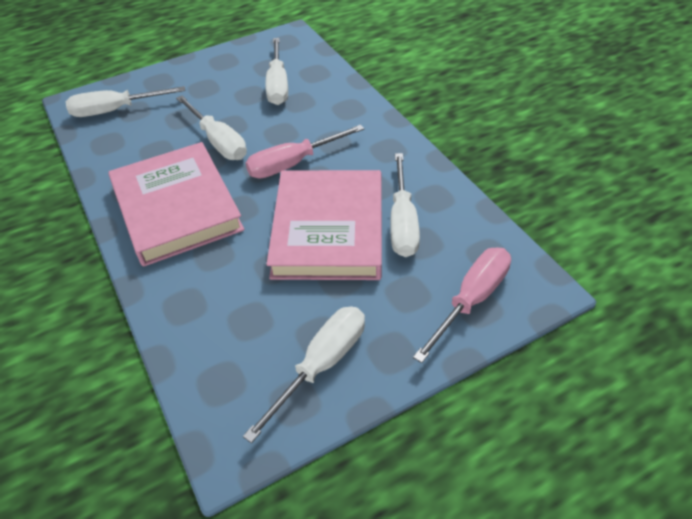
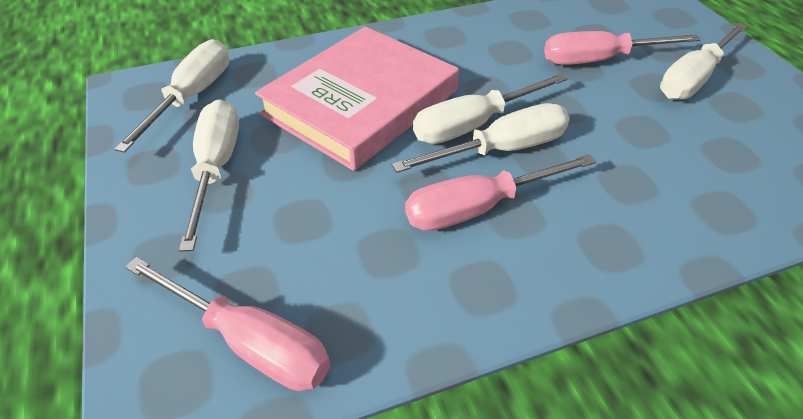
pink book: 2 -> 1
pink screwdriver: 2 -> 3

